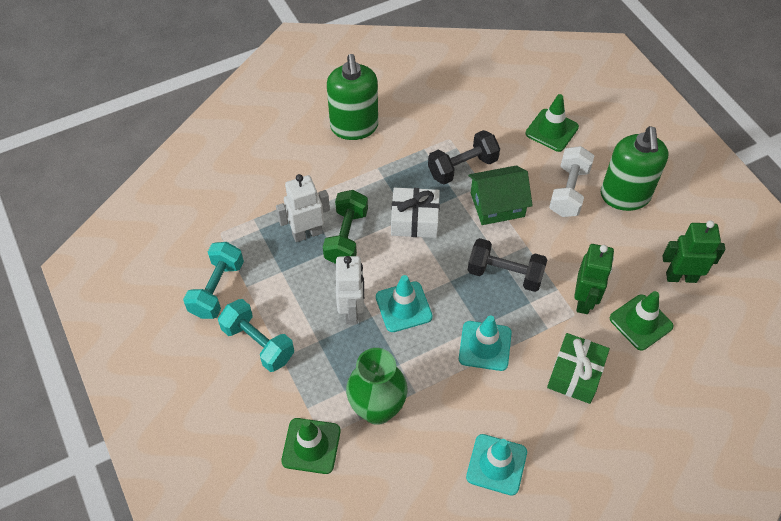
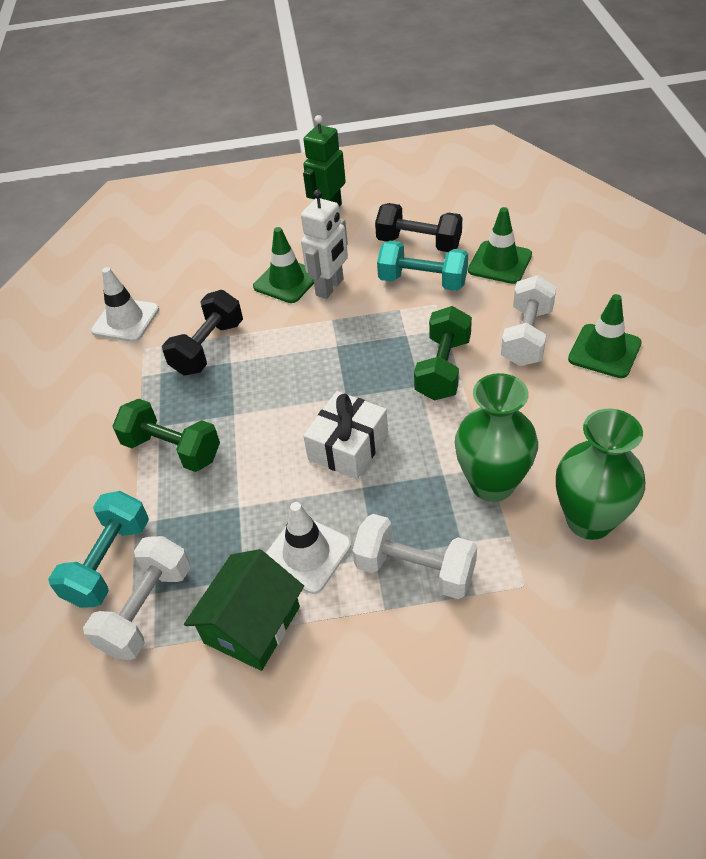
green dumbbell: 1 -> 2
green gift: 1 -> 0
green robot: 2 -> 1
green soap dispenser: 2 -> 0
green vase: 1 -> 2
turquoise traffic cone: 3 -> 0
white dumbbell: 1 -> 3
white robot: 2 -> 1
white traffic cone: 0 -> 2

